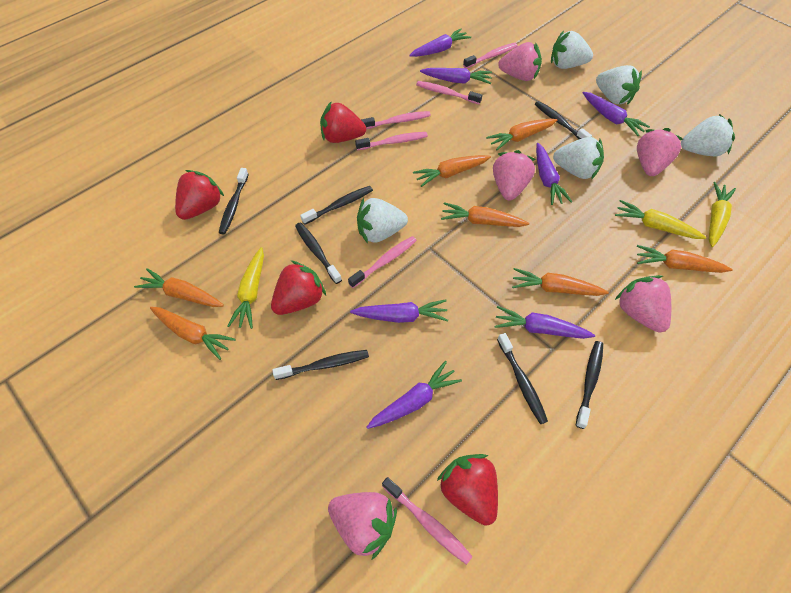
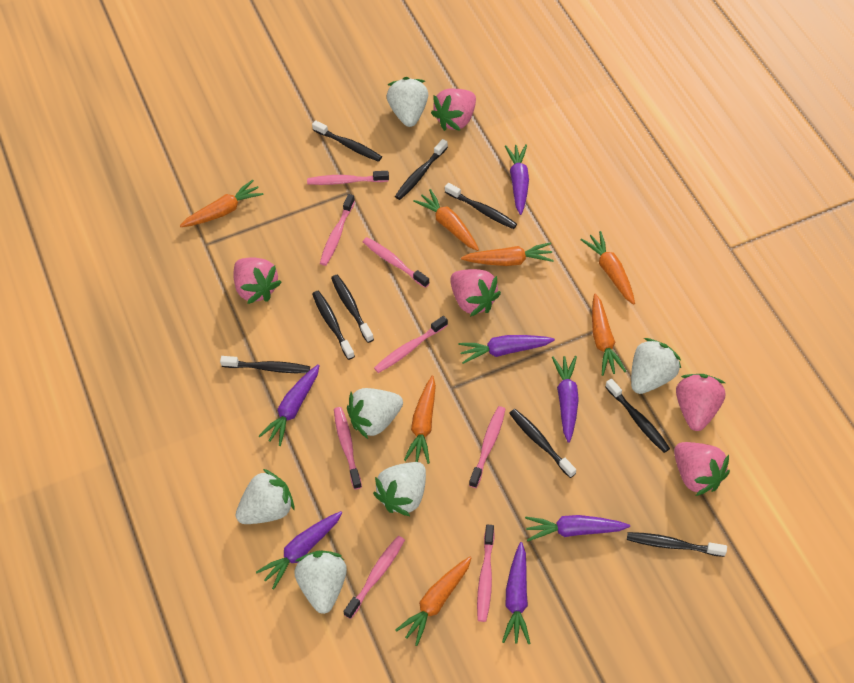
black toothbrush: 7 -> 9
pink toothbrush: 6 -> 8
red strawberry: 4 -> 0
white strawberry: 5 -> 6
yellow carrot: 3 -> 0

